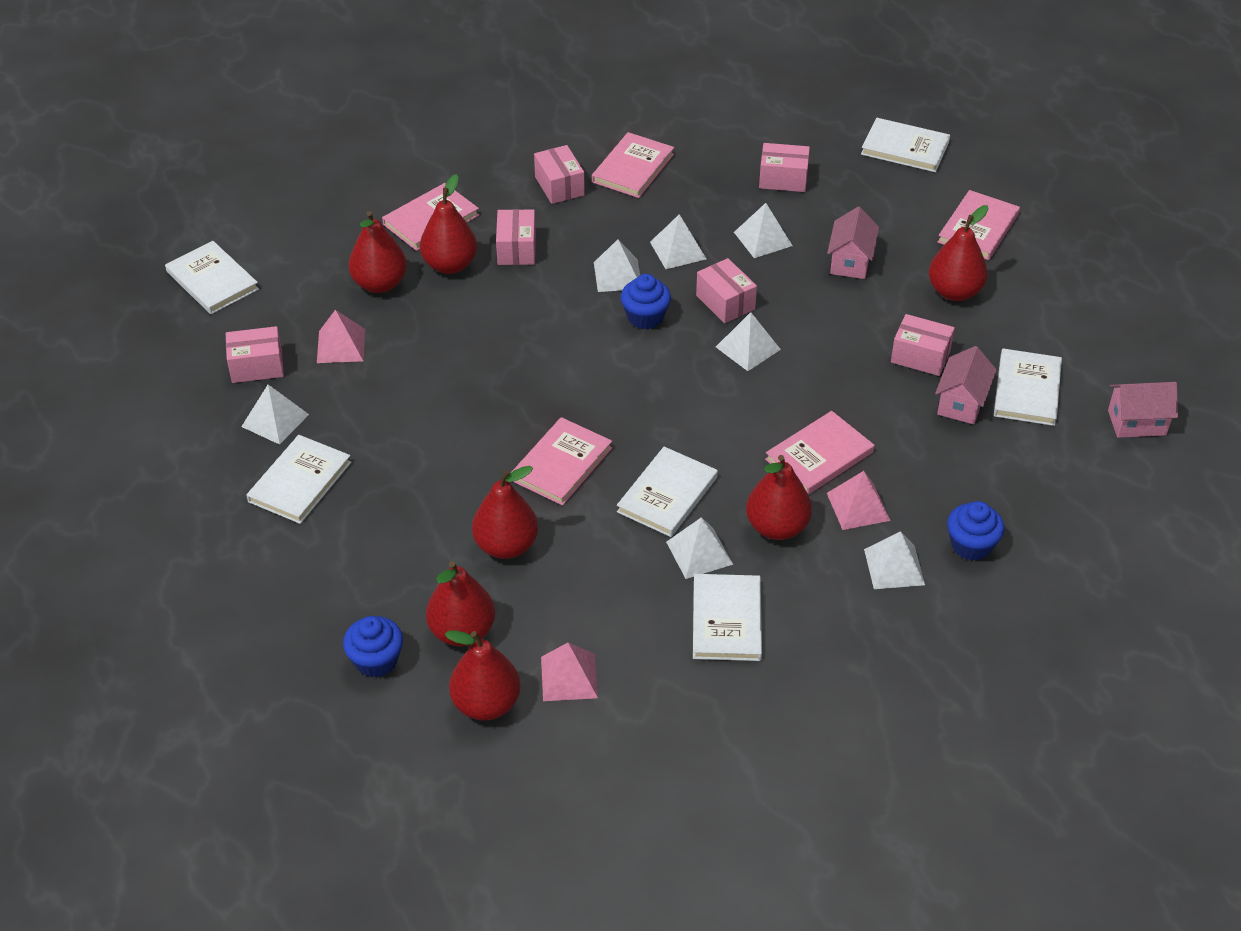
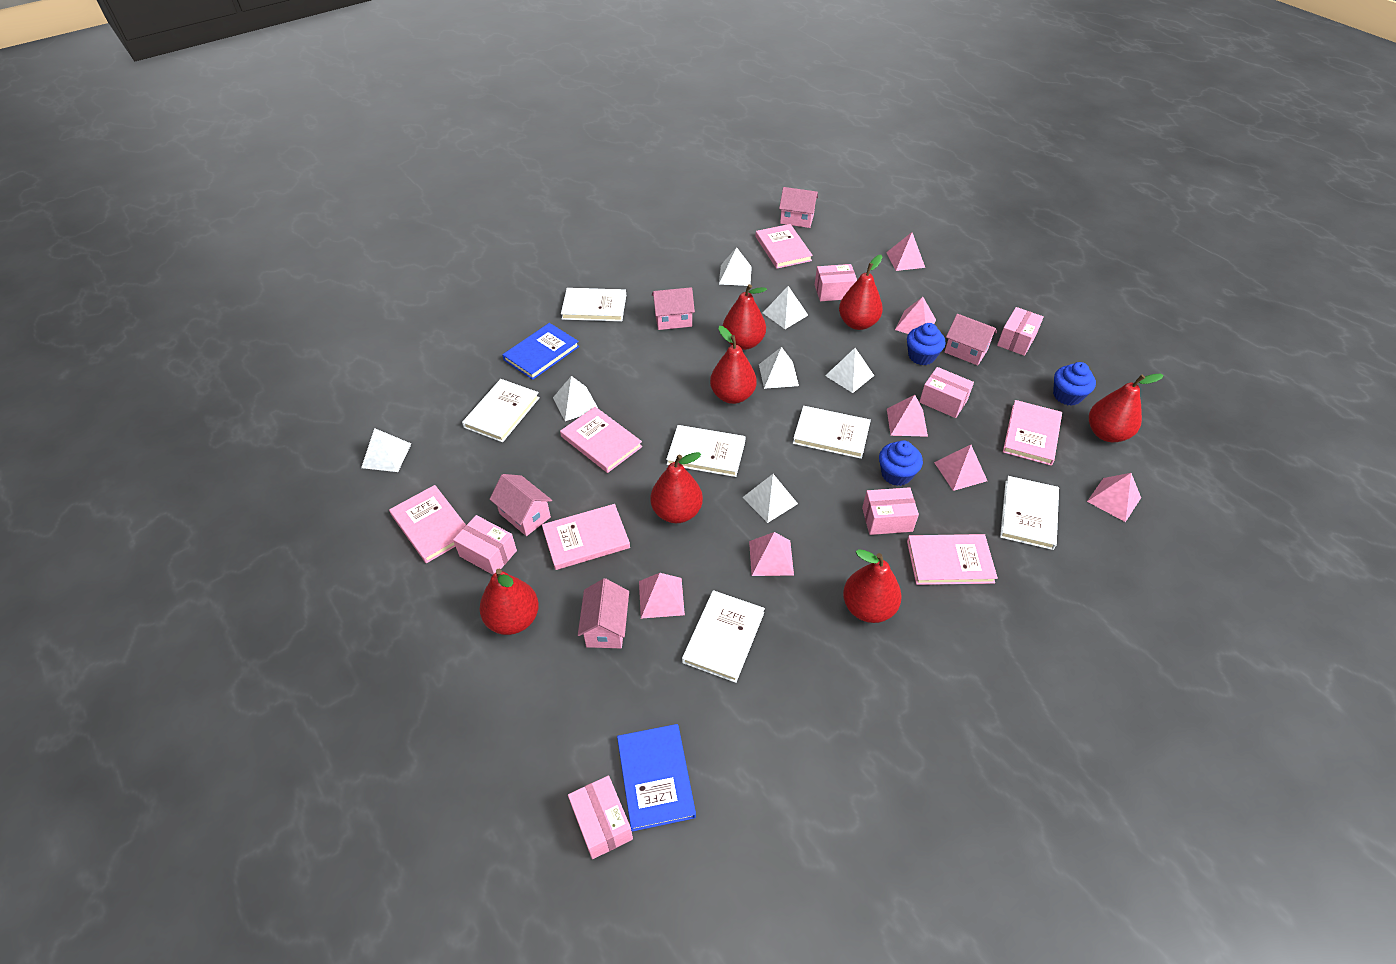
blue book: 0 -> 2
pink book: 5 -> 6
pink house: 3 -> 5
pink pyramid: 3 -> 7

